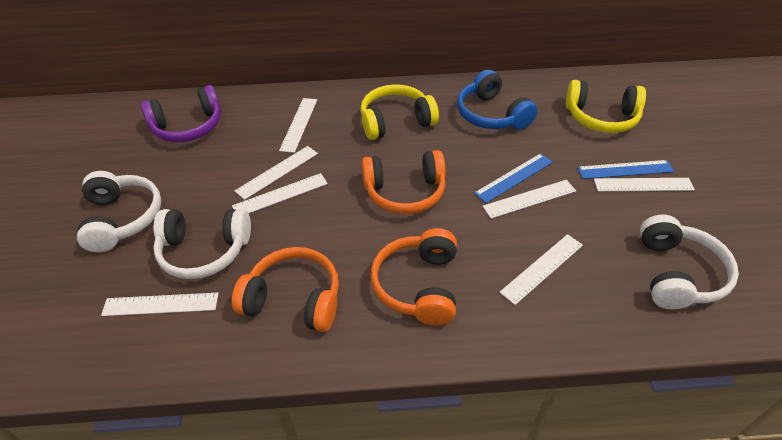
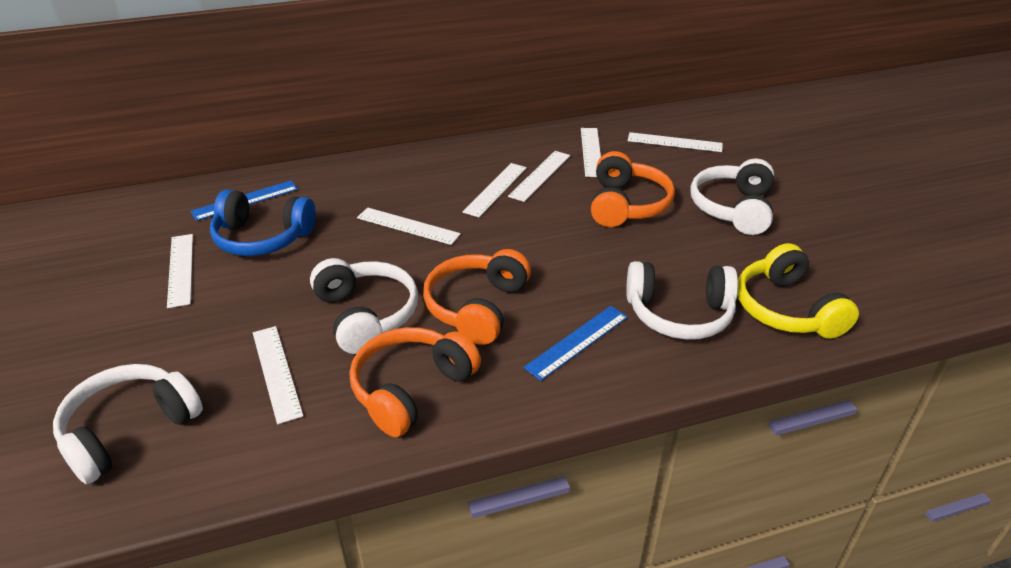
purple headphones: 1 -> 0
white headphones: 3 -> 4
yellow headphones: 2 -> 1

